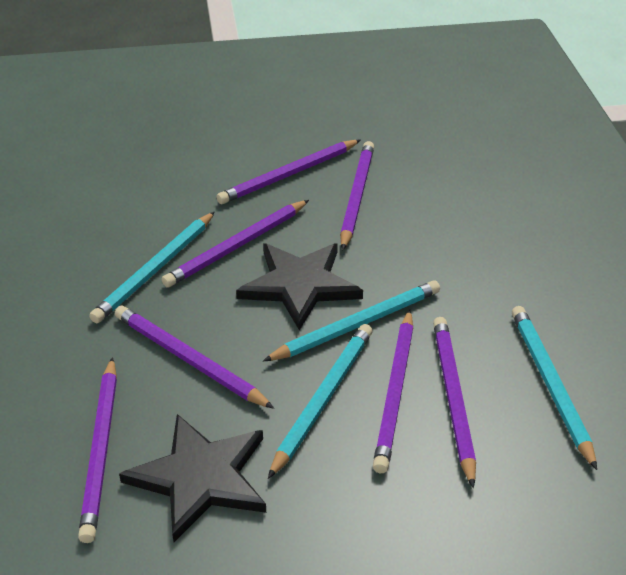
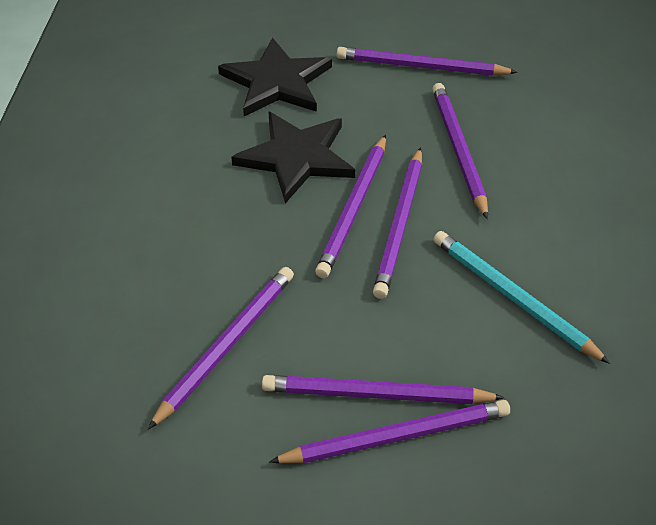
turquoise pencil: 4 -> 1

